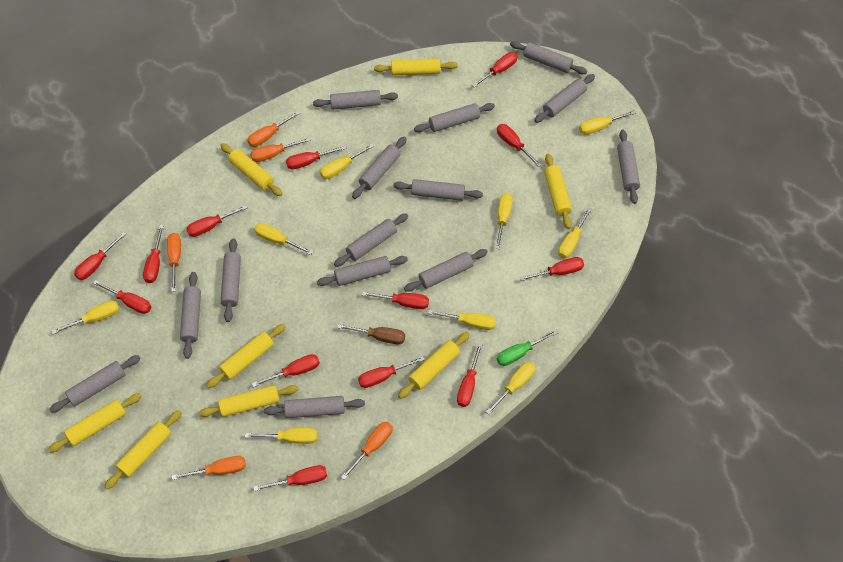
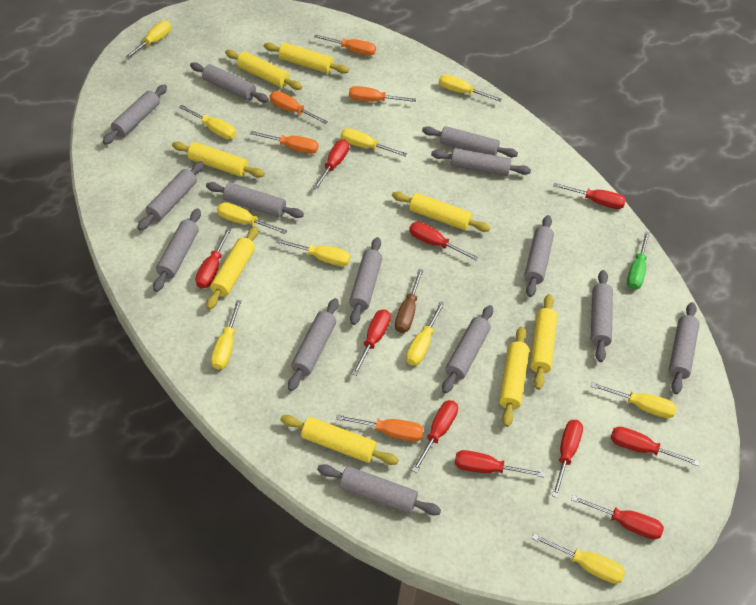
red screwdriver: 13 -> 10
yellow screwdriver: 9 -> 10

